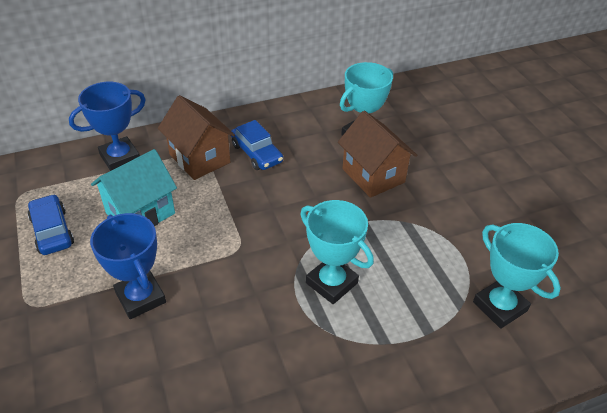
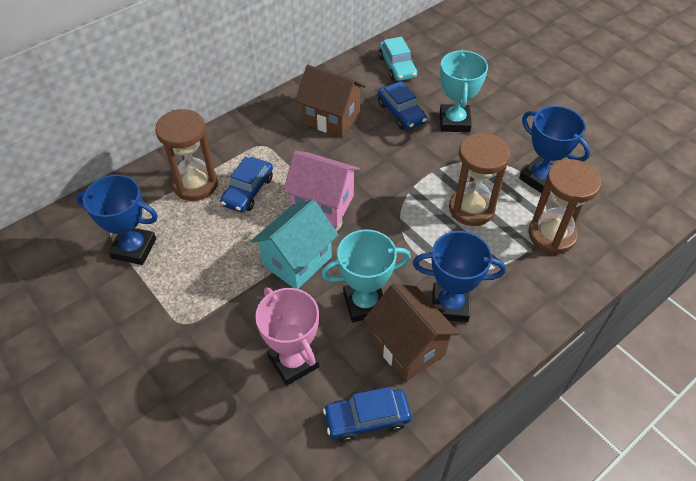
blue car: 2 -> 3
blue trophy: 2 -> 3
brown hourglass: 0 -> 3
pink house: 0 -> 1
pink trophy: 0 -> 1
turquoise car: 0 -> 1
turquoise trophy: 3 -> 2

